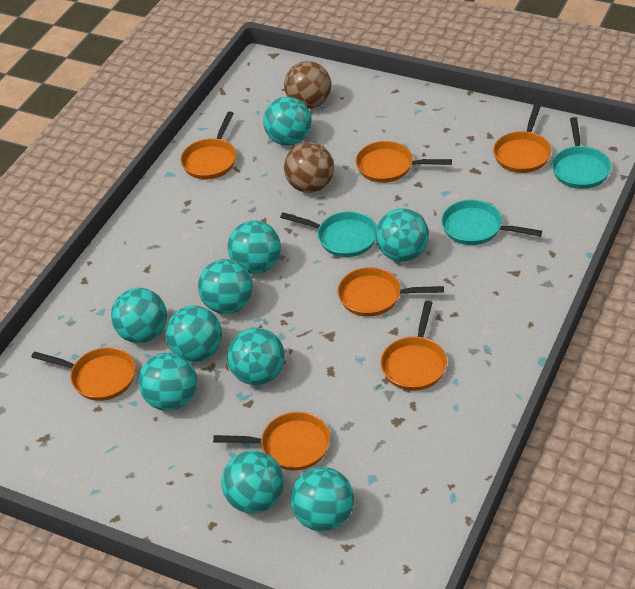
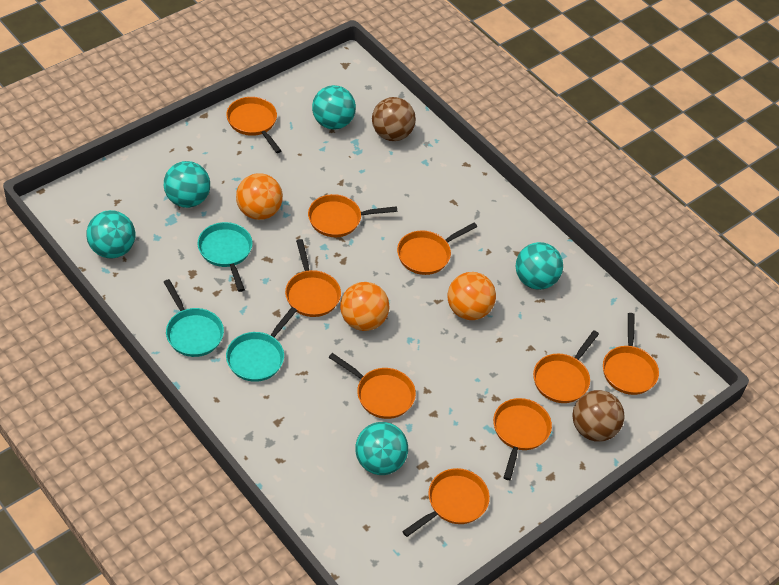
orange ball: 0 -> 3
orange pan: 7 -> 9
turquoise ball: 10 -> 5

